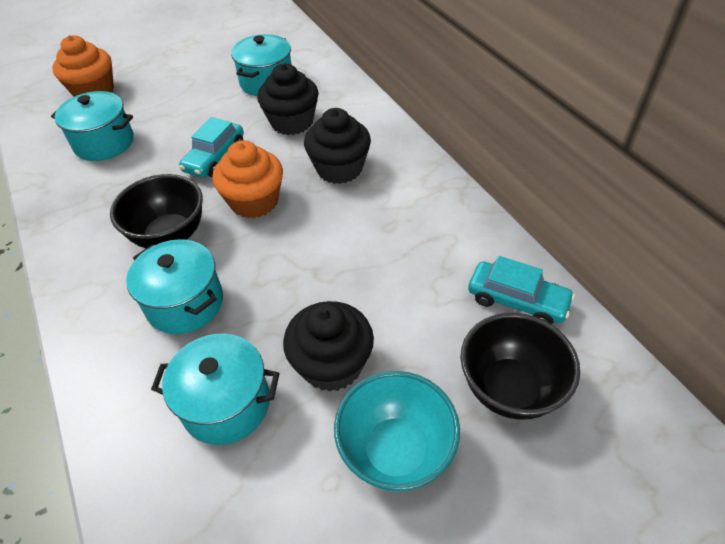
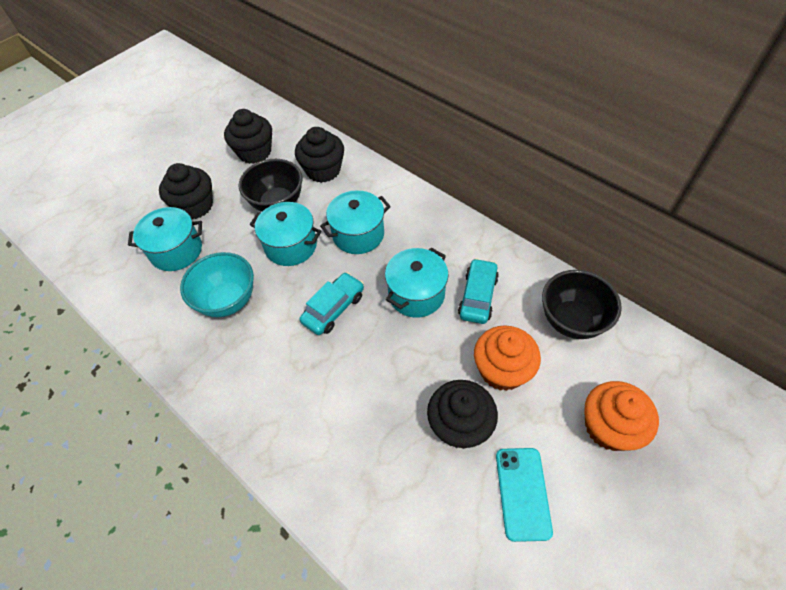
black cupcake: 3 -> 4
turquoise phone: 0 -> 1

